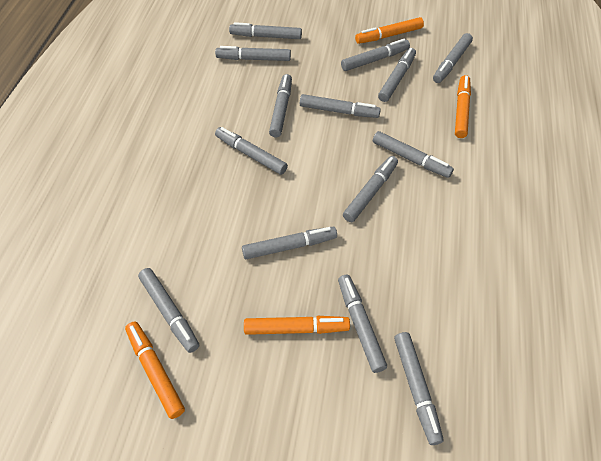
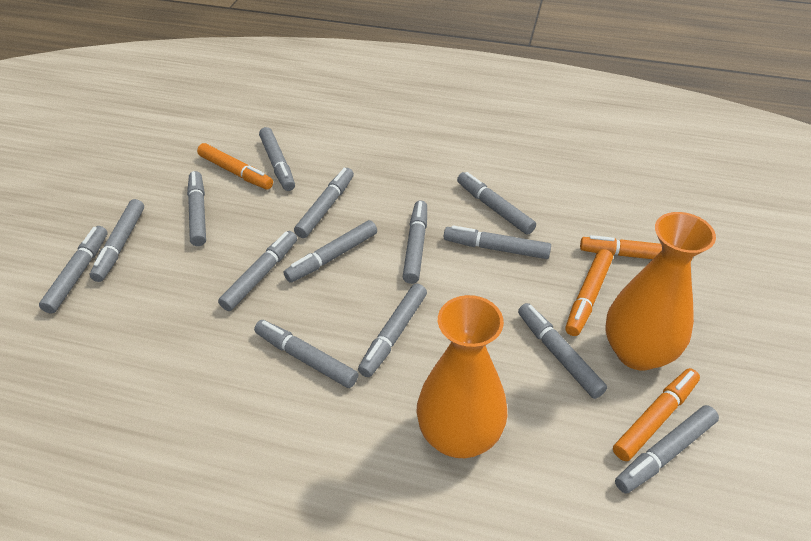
orange vase: 0 -> 2

